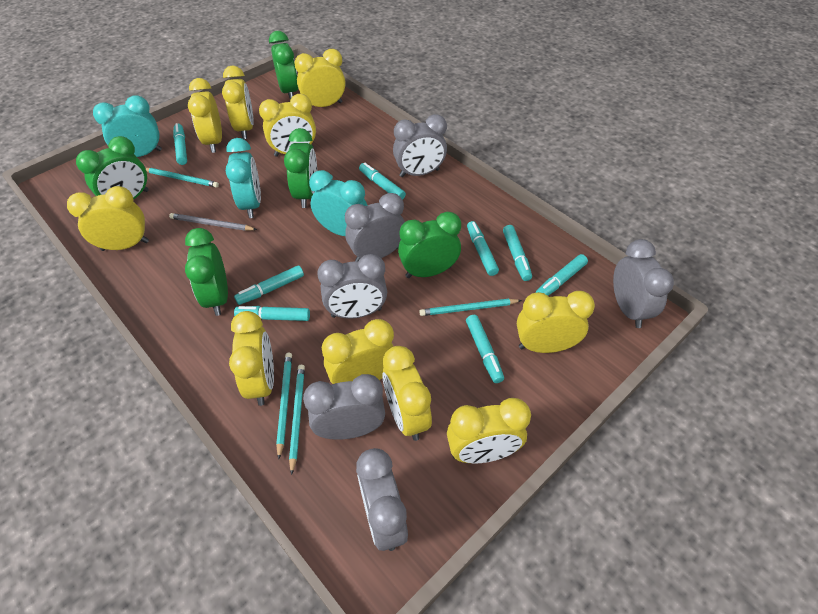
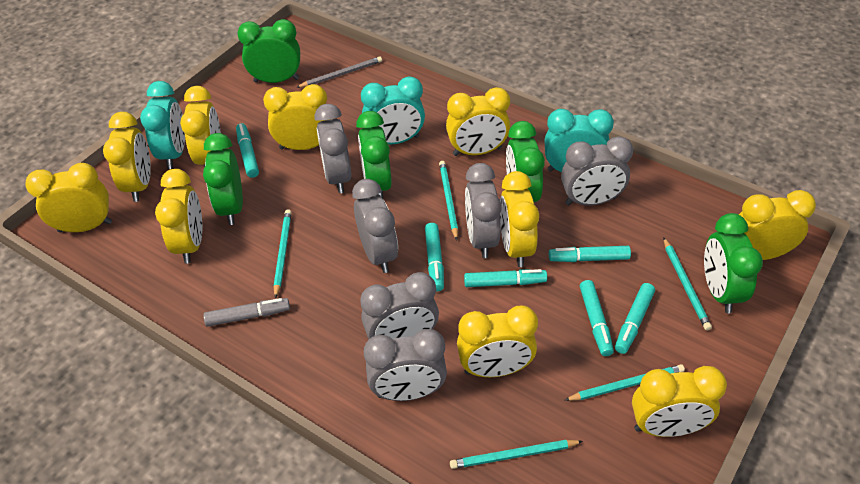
grey marker: 0 -> 1
turquoise marker: 8 -> 6
turquoise pencil: 4 -> 5

